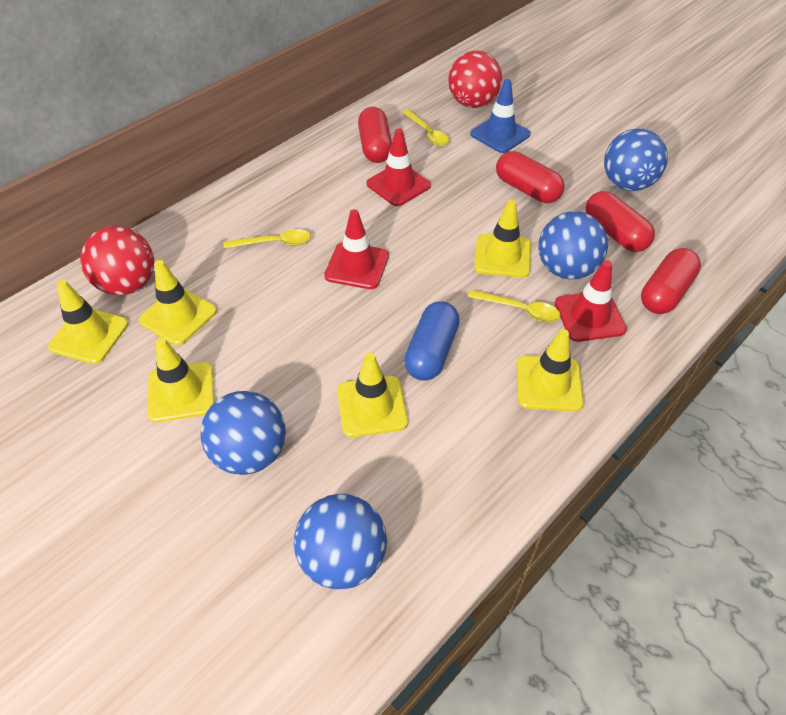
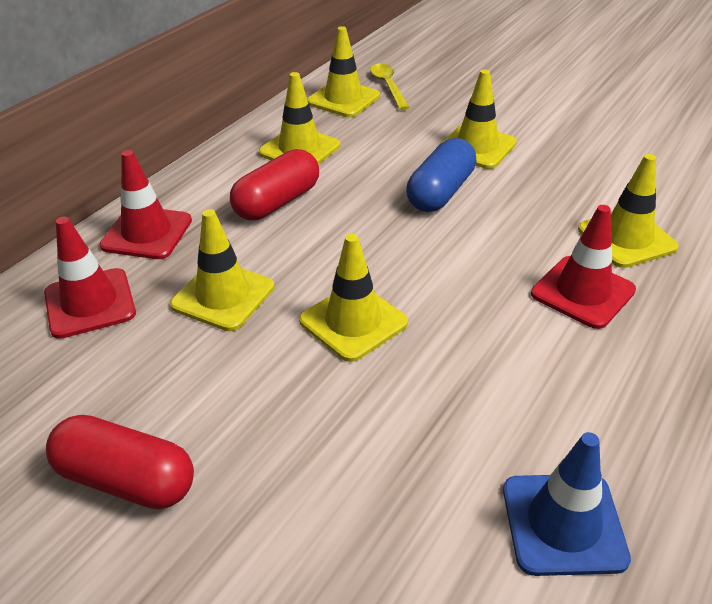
blue ball: 4 -> 0
red ball: 2 -> 0
red capsule: 4 -> 2
yellow spoon: 3 -> 1

